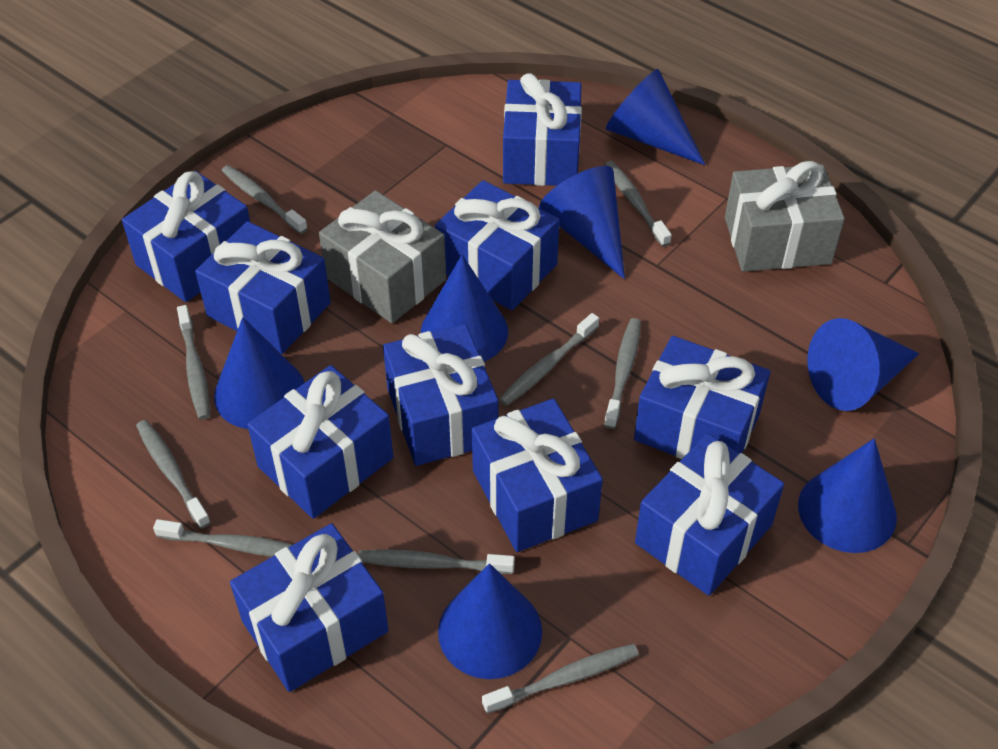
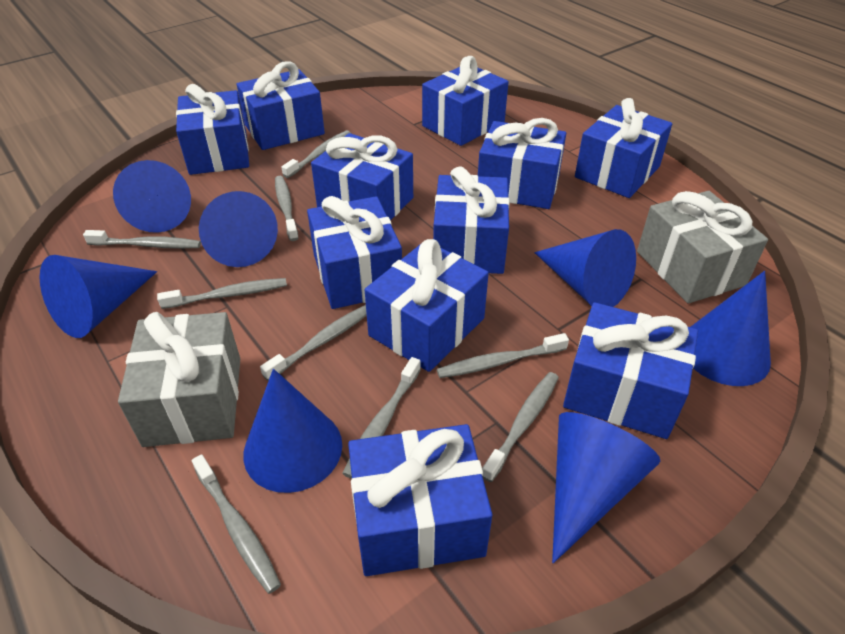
blue gift: 10 -> 11

